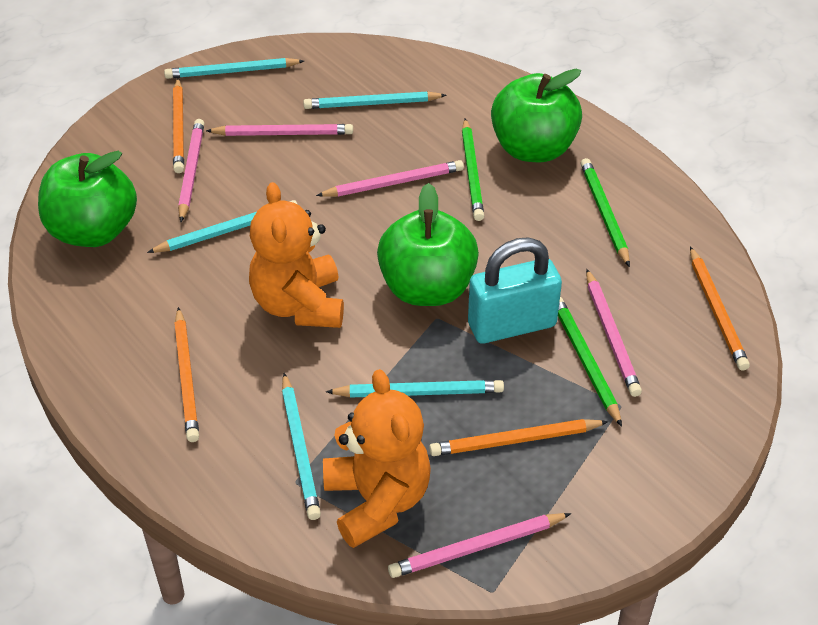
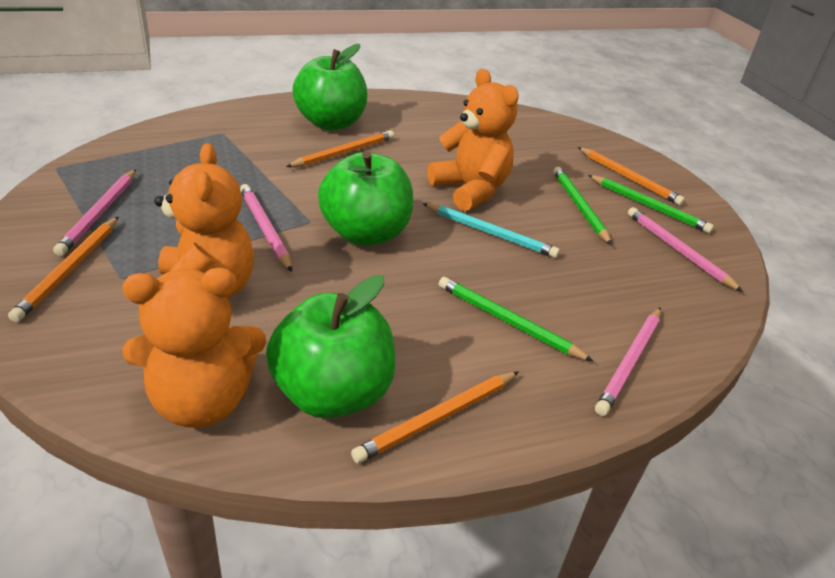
orange teddy bear: 2 -> 3
pink pencil: 5 -> 4
turquoise padlock: 1 -> 0
turquoise pencil: 5 -> 1

